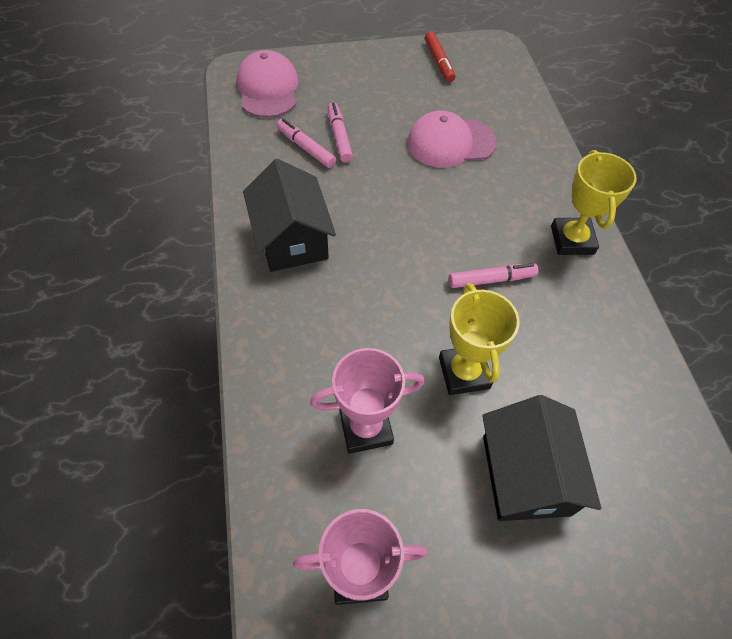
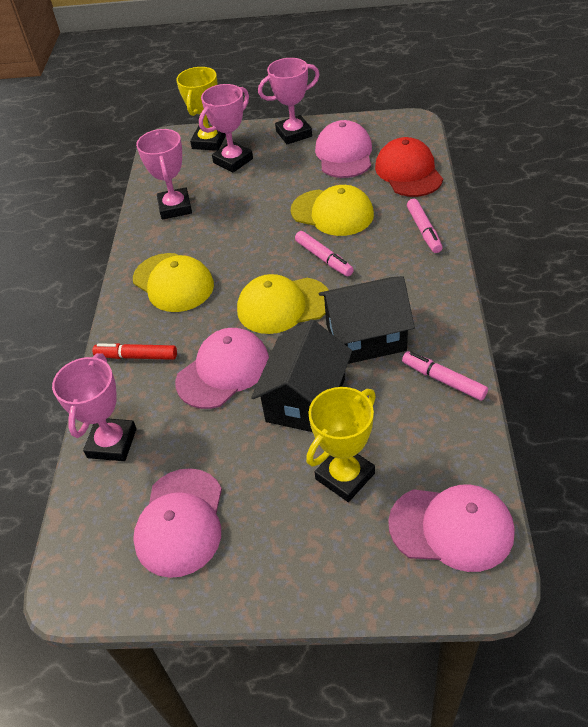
pink cap: 2 -> 4
pink trophy: 2 -> 4
red cap: 0 -> 1
yellow cap: 0 -> 3

